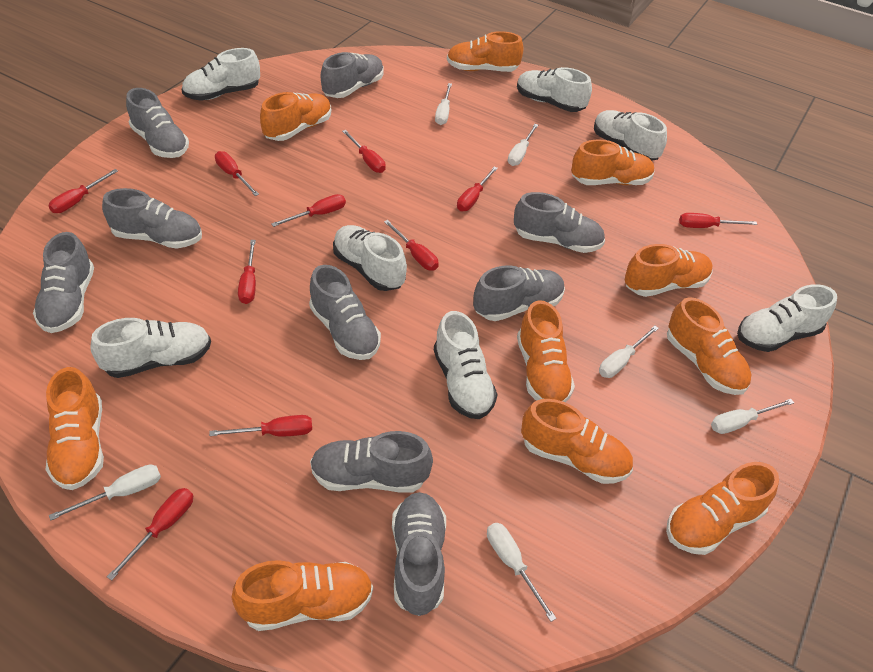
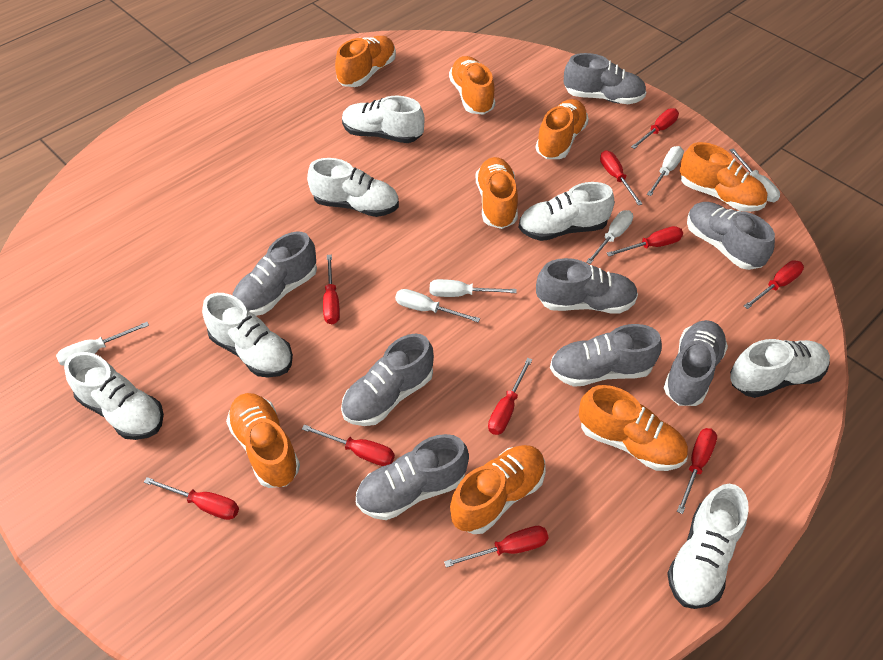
grey shoe: 9 -> 8
orange shoe: 10 -> 8

